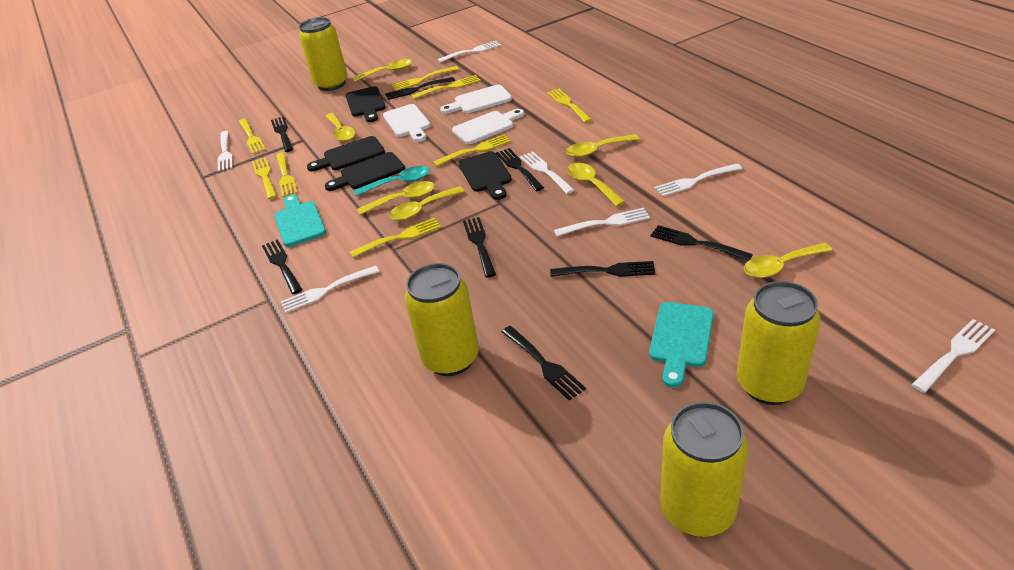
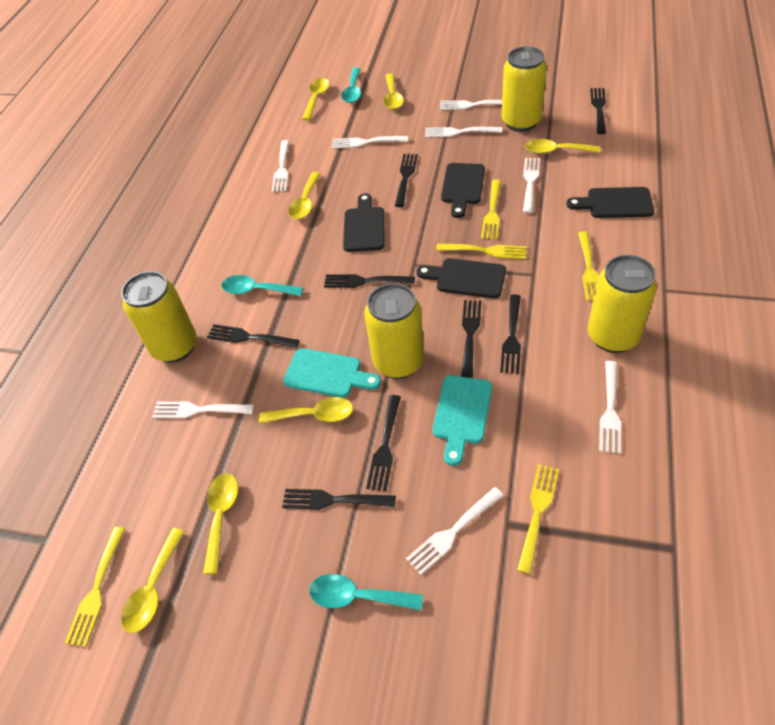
turquoise spoon: 1 -> 3
white cutting board: 3 -> 0
white fork: 7 -> 8
yellow fork: 8 -> 5

